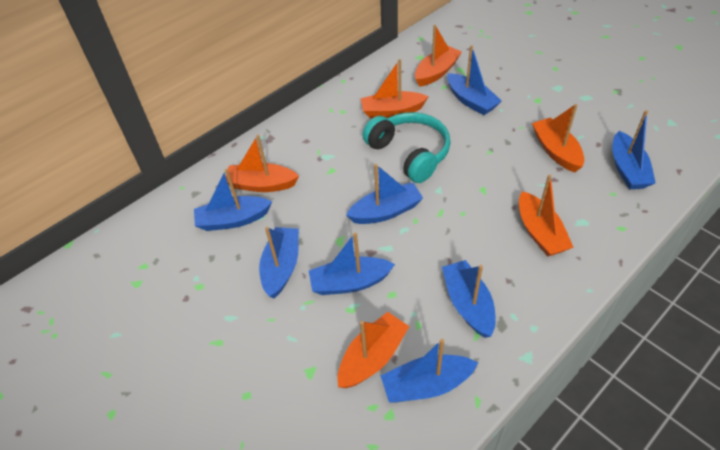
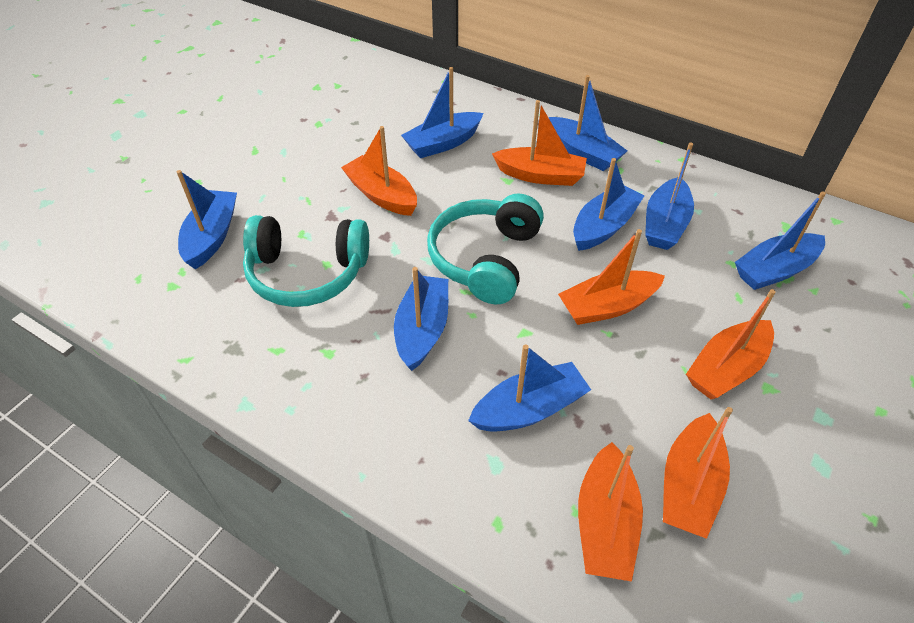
turquoise headphones: 1 -> 2

